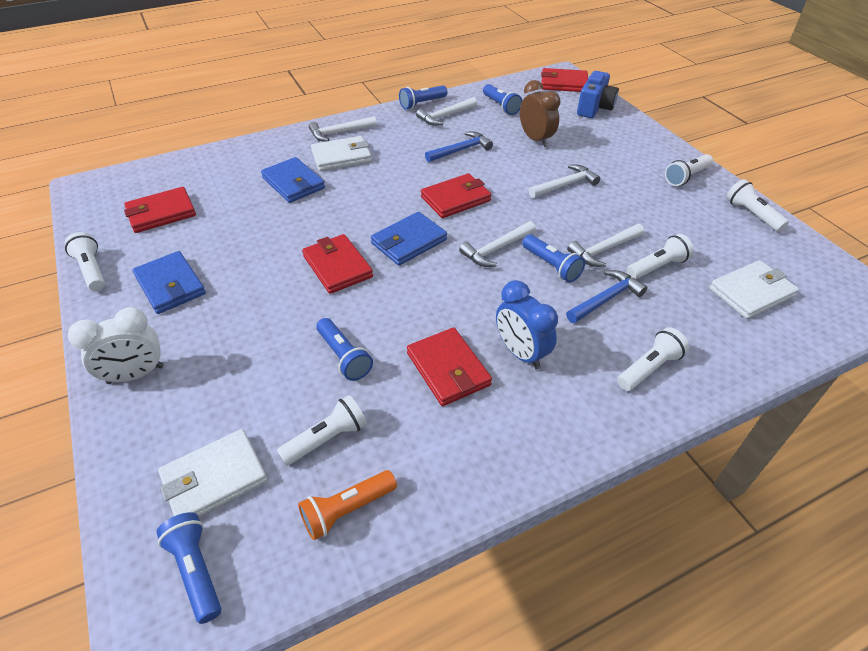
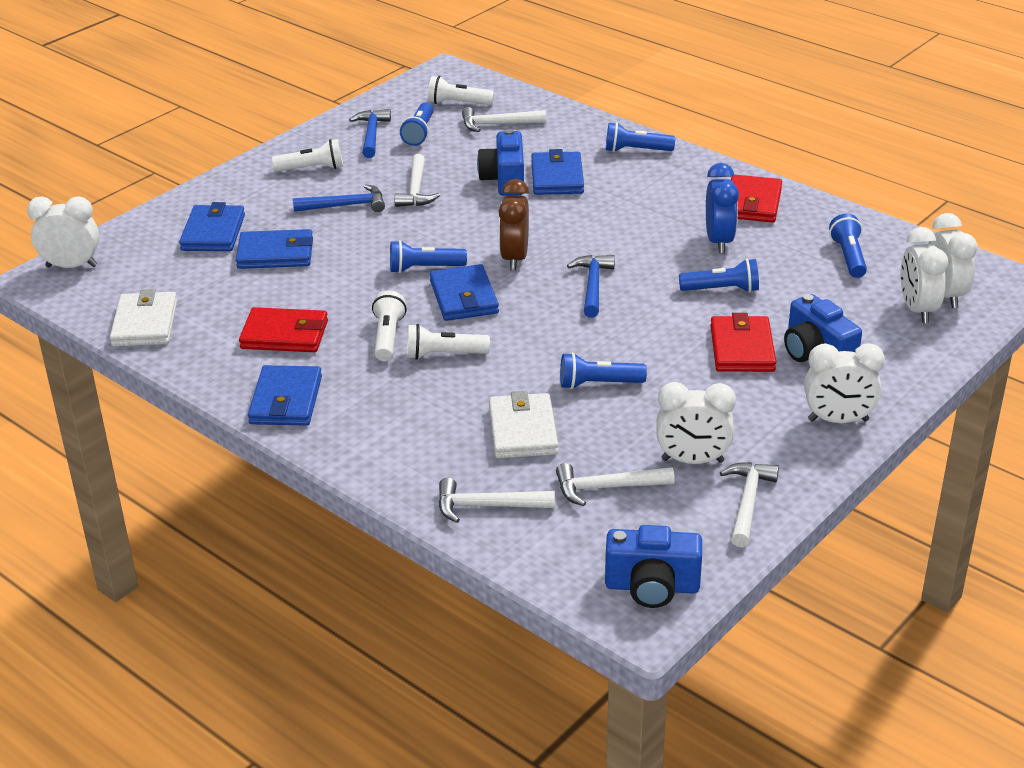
blue camera: 1 -> 3
blue flashlight: 5 -> 6
blue hammer: 2 -> 3
blue wallet: 3 -> 5
orange flashlight: 1 -> 0
red wallet: 5 -> 3
white clock: 1 -> 5
white flashlight: 6 -> 4
white wallet: 3 -> 2

